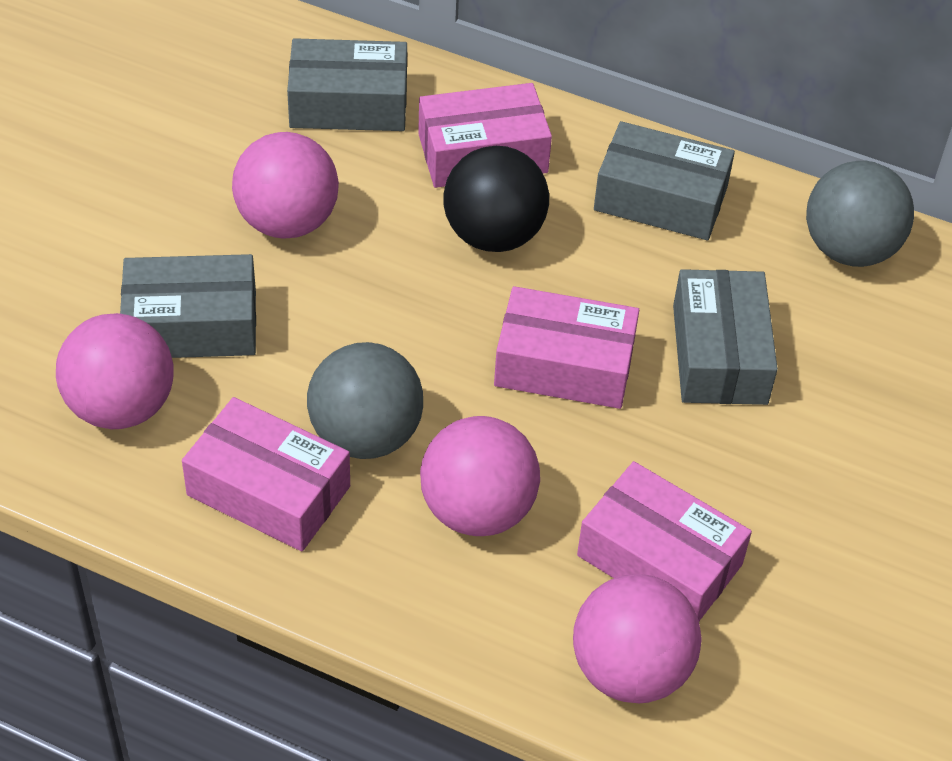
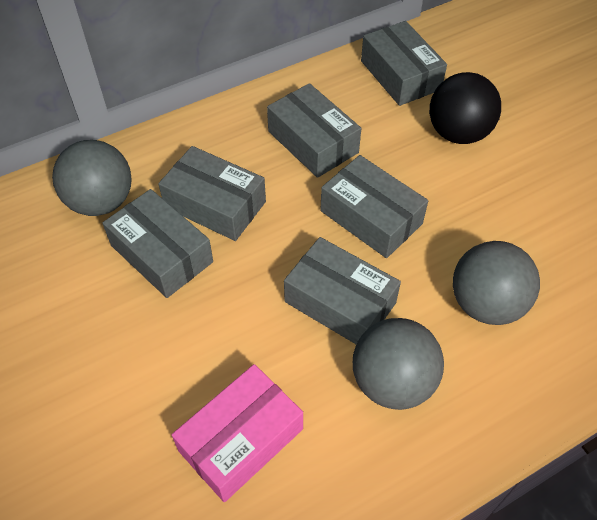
grey ball: 2 -> 3
grey box: 4 -> 6
pink ball: 4 -> 0
pink box: 4 -> 1

